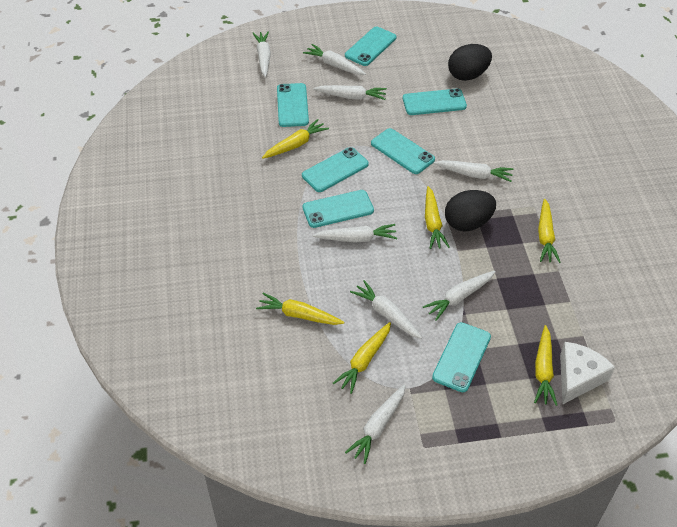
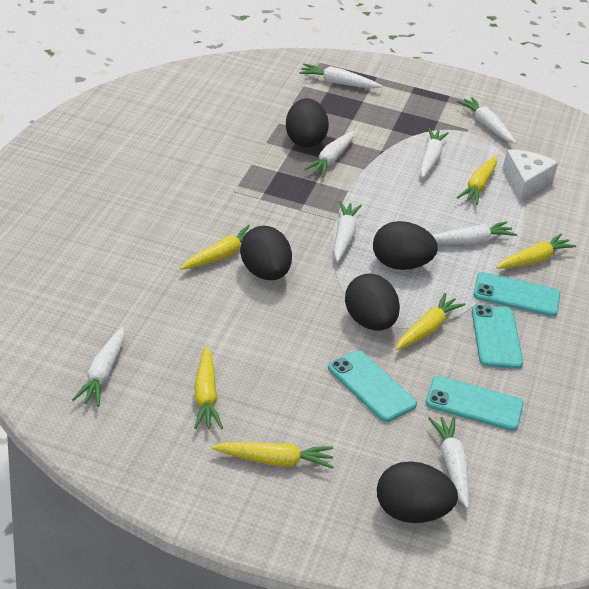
black egg: 2 -> 5
turquoise phone: 7 -> 4

